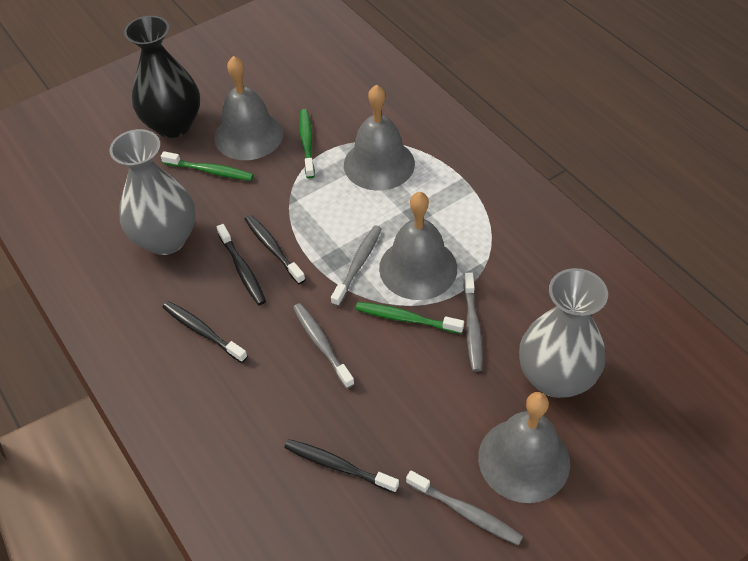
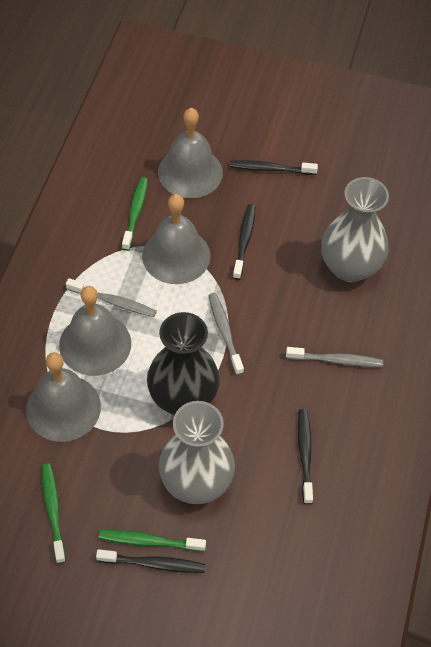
grey toothbrush: 4 -> 3

